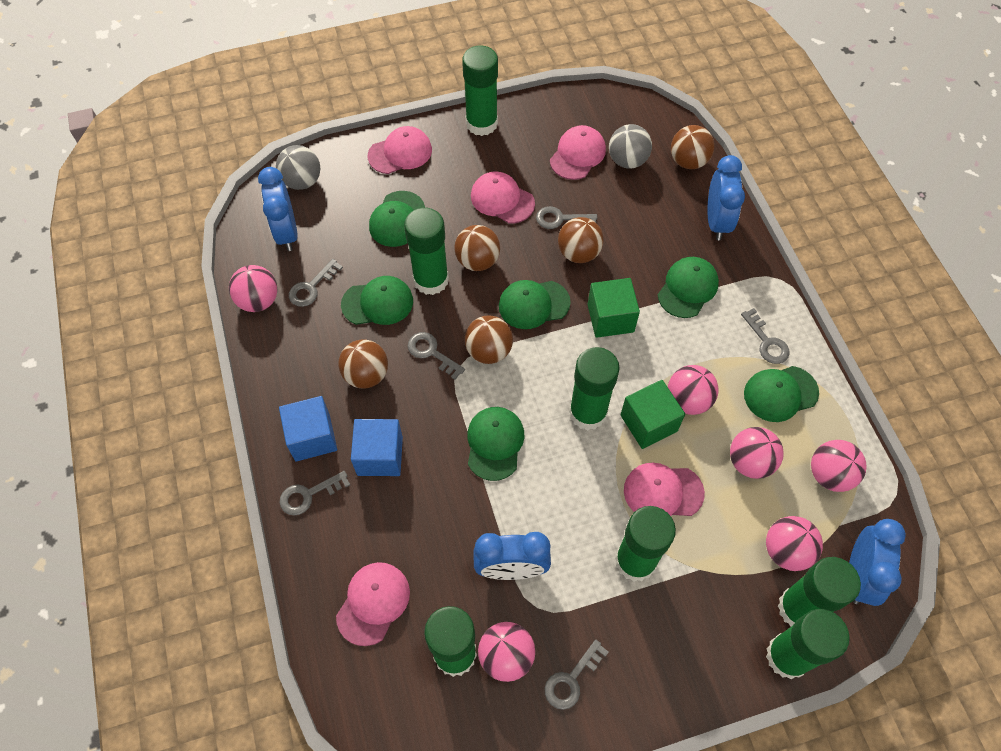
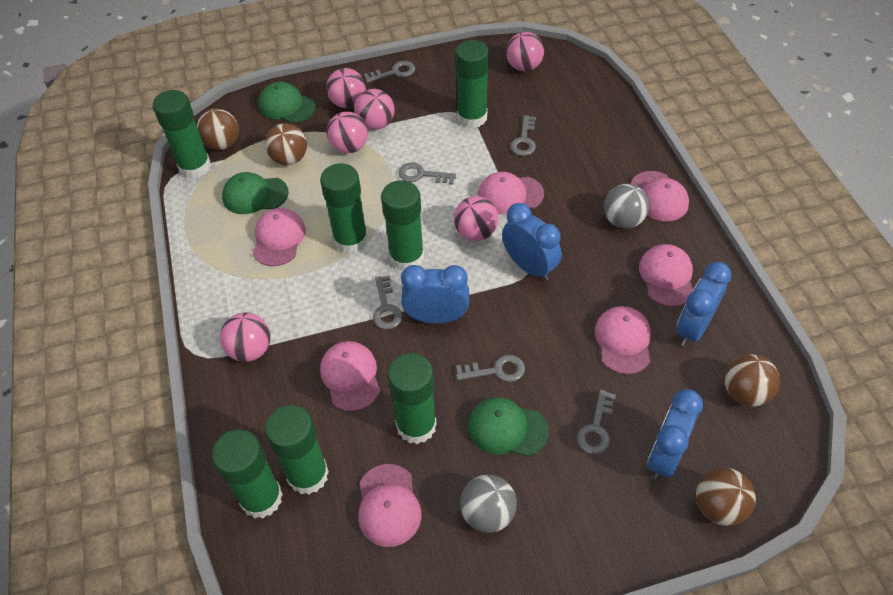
blue cube: 2 -> 0
brown ball: 5 -> 4
green cap: 6 -> 3
green cube: 2 -> 0
pink cap: 5 -> 7

